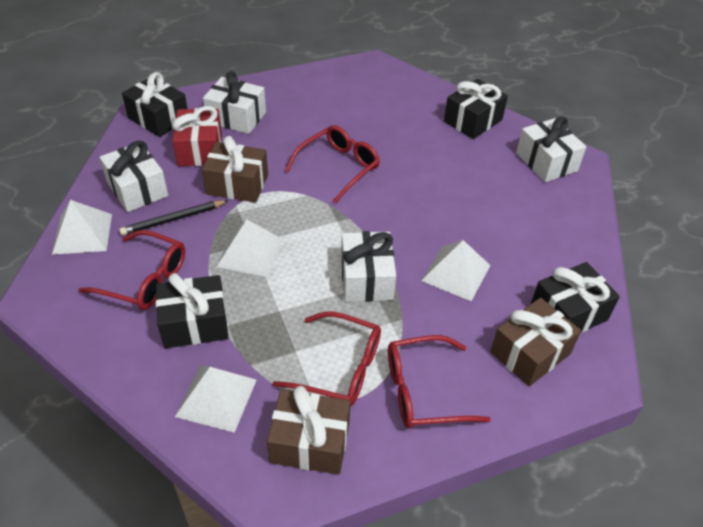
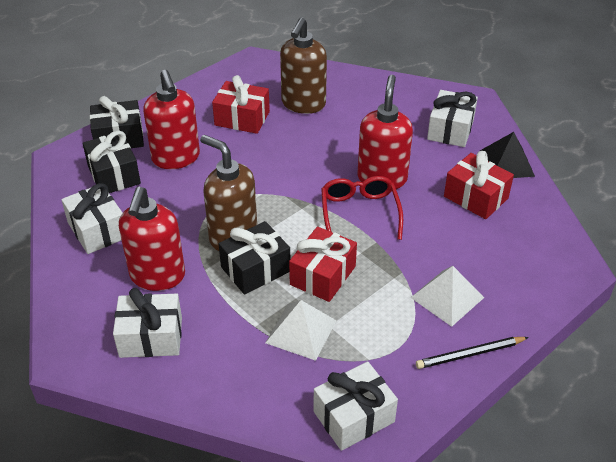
black gift: 4 -> 3
black pyramid: 0 -> 1
brown gift: 3 -> 0
brown soap dispenser: 0 -> 2
red gift: 1 -> 3
red glasses: 4 -> 1
red soap dispenser: 0 -> 3
white pyramid: 4 -> 2

